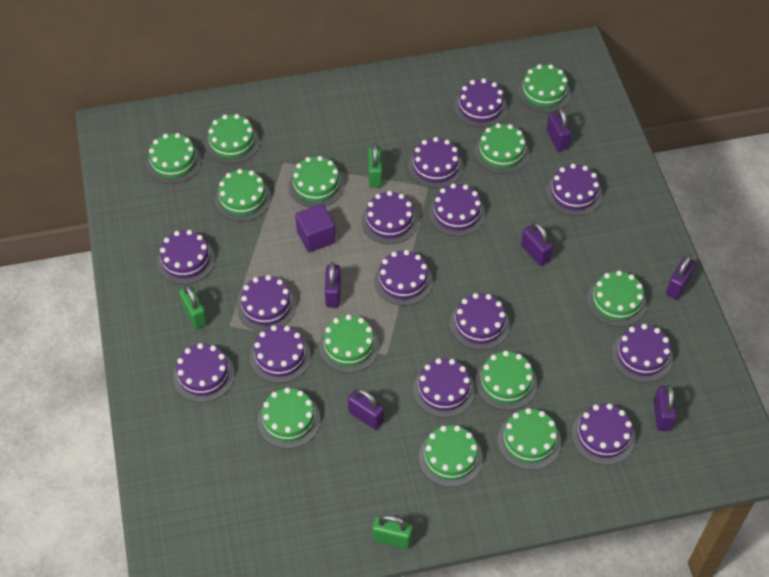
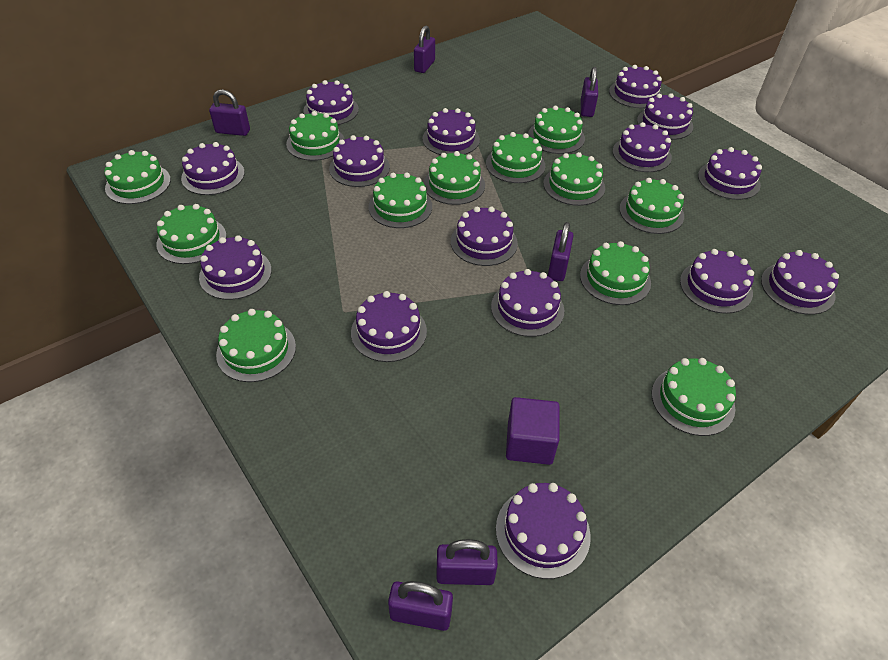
green padlock: 3 -> 0
purple cake: 14 -> 15

